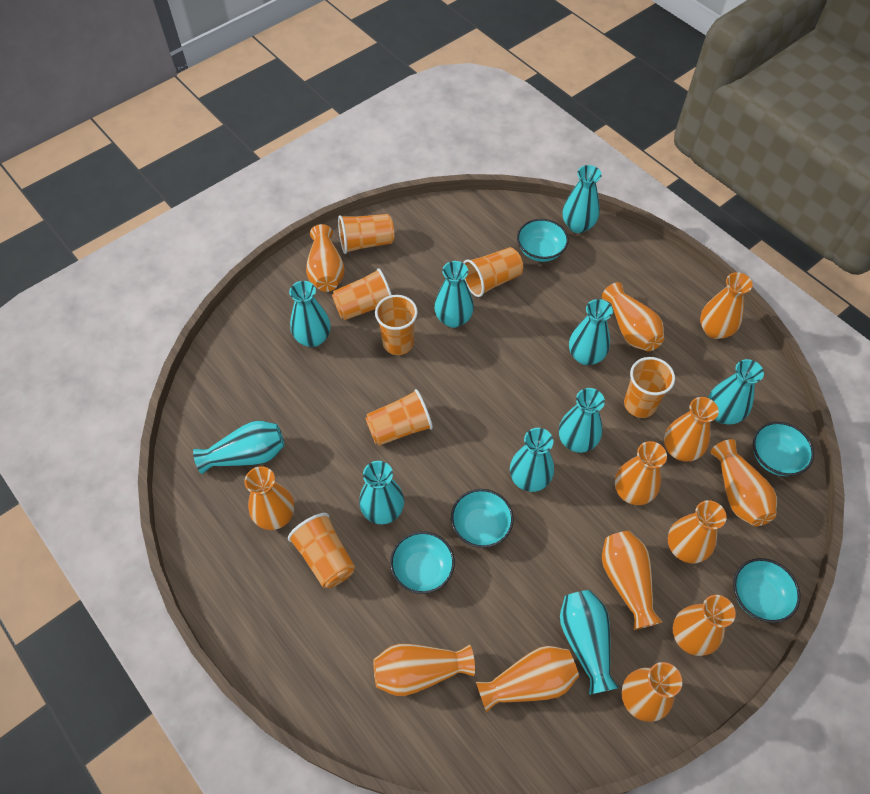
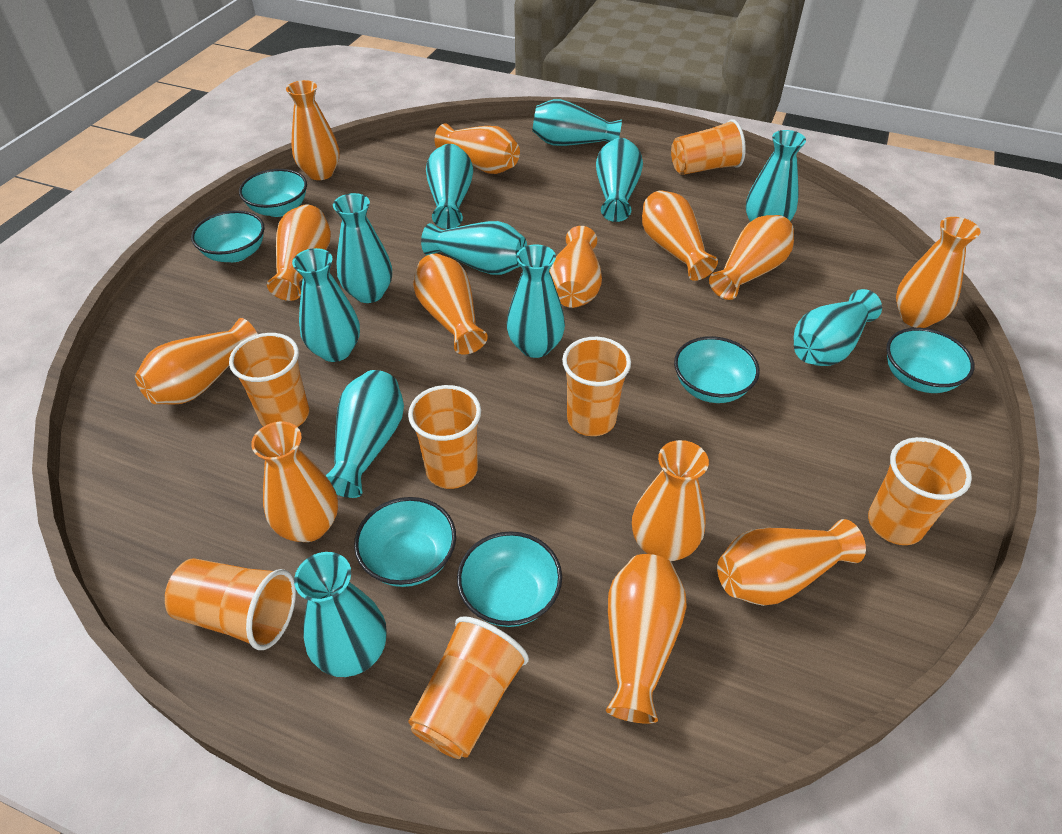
turquoise bowl: 5 -> 6
turquoise vase: 10 -> 11

